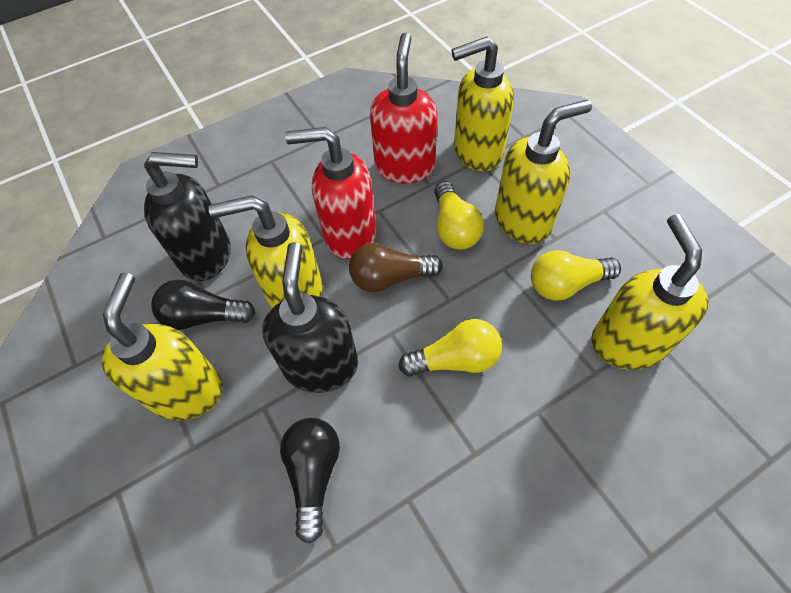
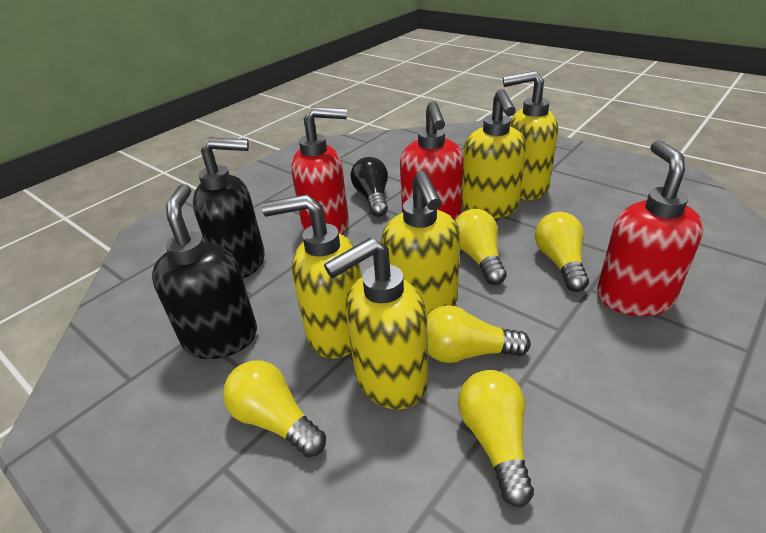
black light bulb: 2 -> 1
brown light bulb: 1 -> 0
red soap dispenser: 2 -> 3
yellow light bulb: 3 -> 5

